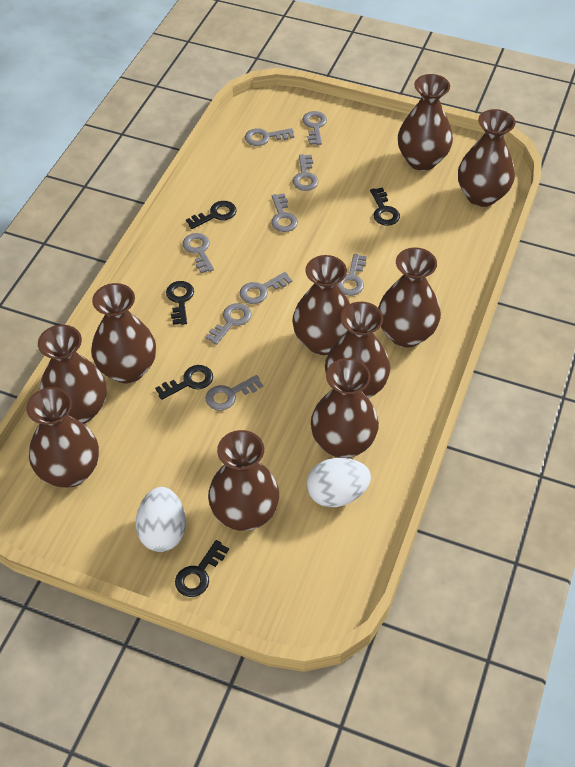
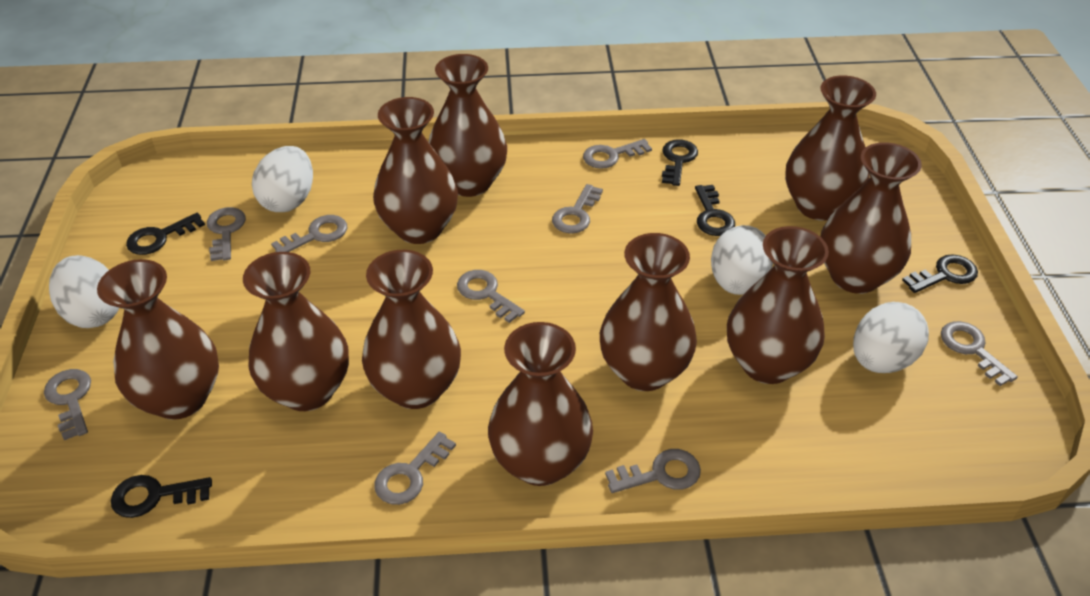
white egg: 2 -> 4

